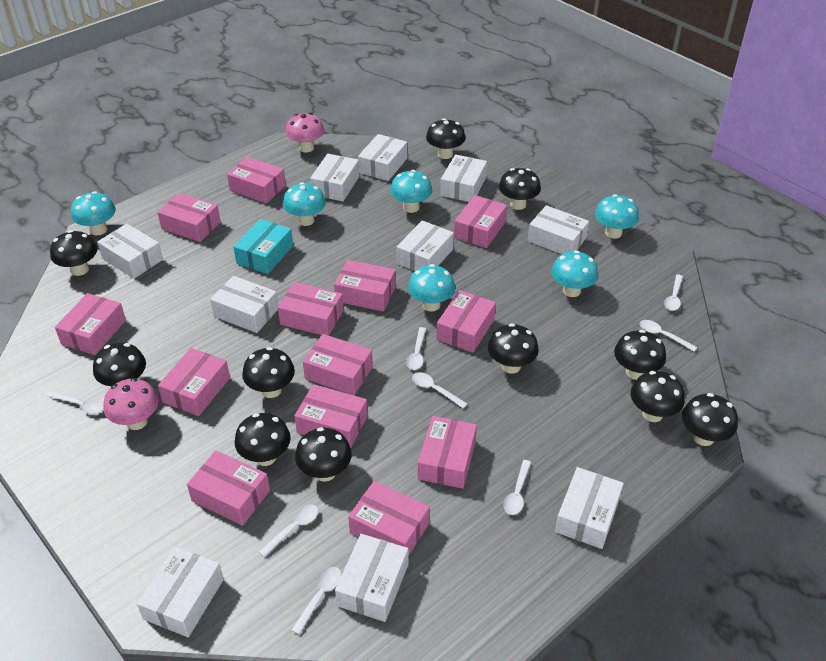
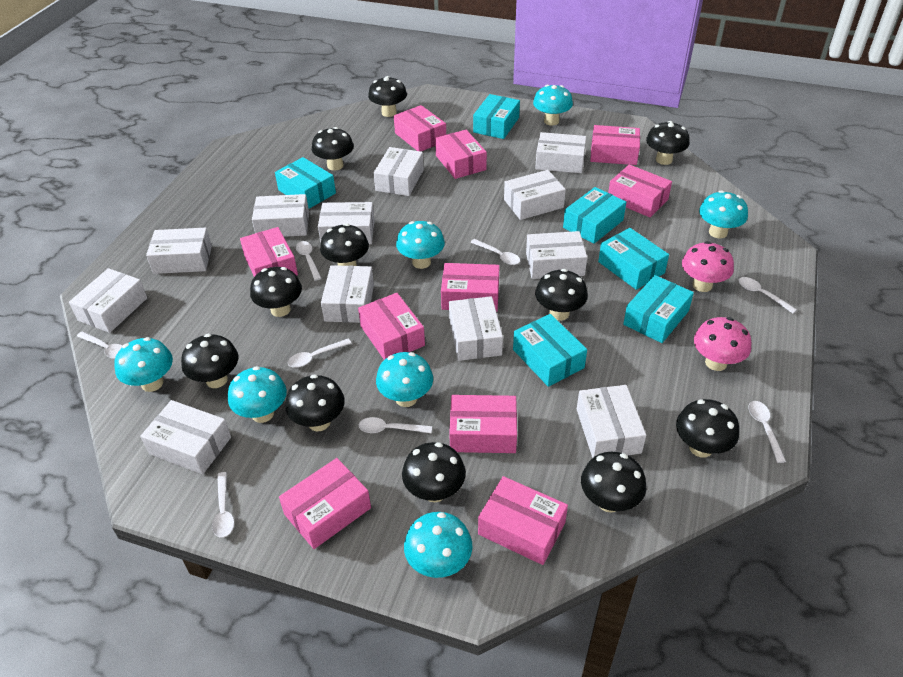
pink box: 13 -> 10
turquoise box: 1 -> 6
turquoise mushroom: 6 -> 7
white box: 10 -> 12

